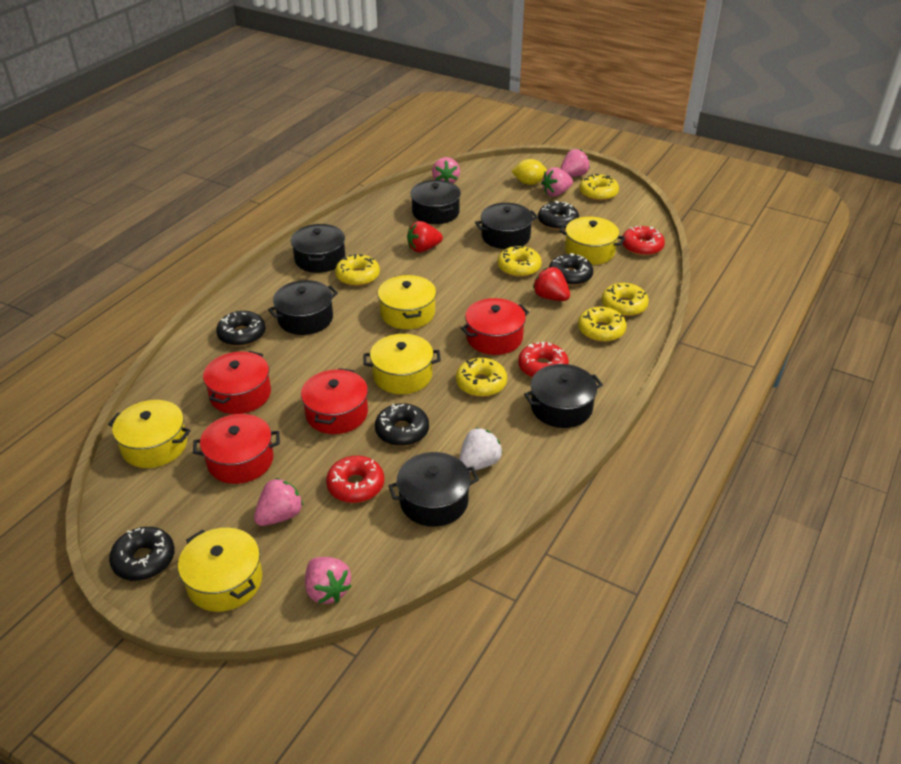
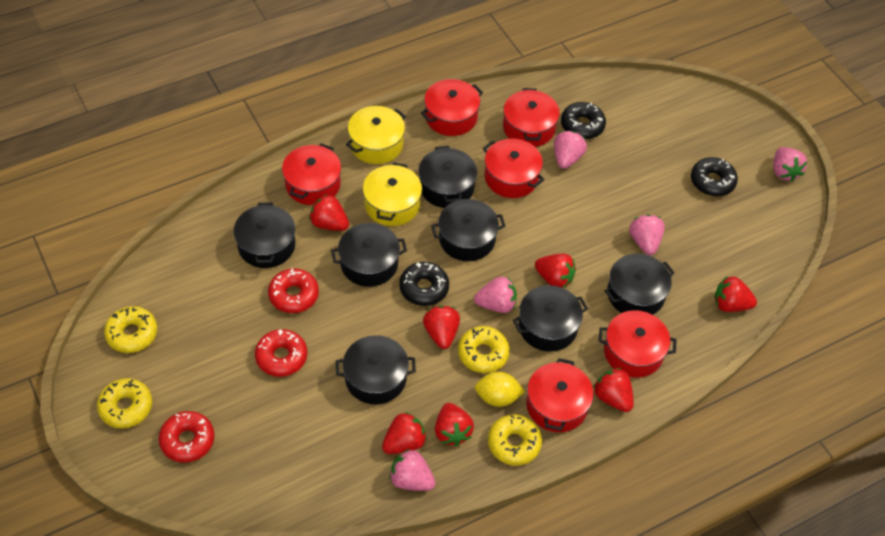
black donut: 5 -> 3
black pot: 6 -> 7
red pot: 4 -> 6
red strawberry: 2 -> 7
white strawberry: 1 -> 0
yellow donut: 6 -> 4
yellow pot: 5 -> 2

